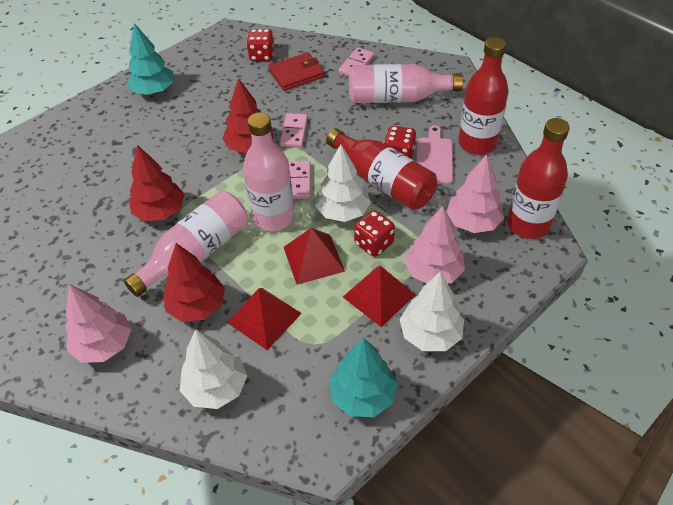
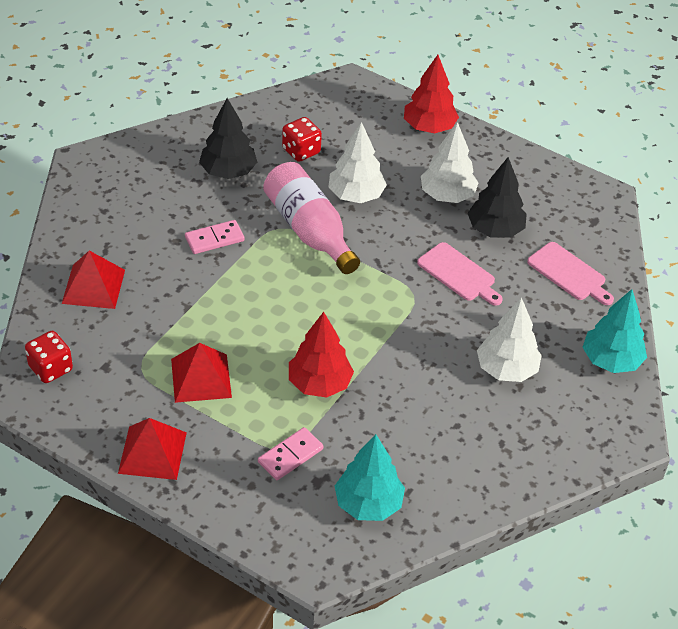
black tree: 0 -> 2
pink bottle: 3 -> 1
pink cutting board: 1 -> 2
pink domino: 3 -> 2
pink tree: 3 -> 0
red bottle: 3 -> 0
red dice: 3 -> 2
red tree: 3 -> 2
red wallet: 1 -> 0

